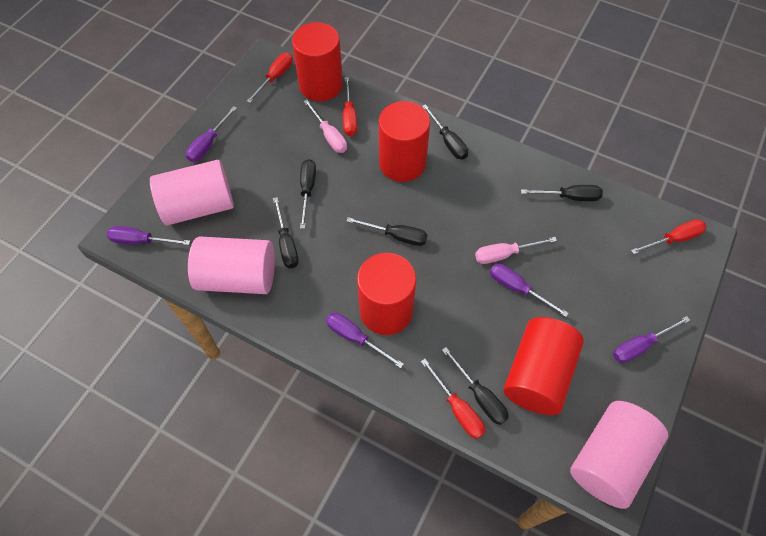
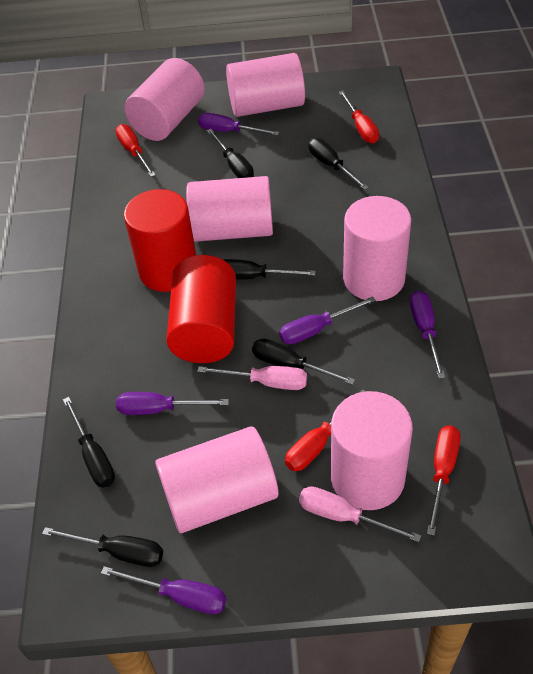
pink cylinder: 3 -> 6
red cylinder: 4 -> 2

